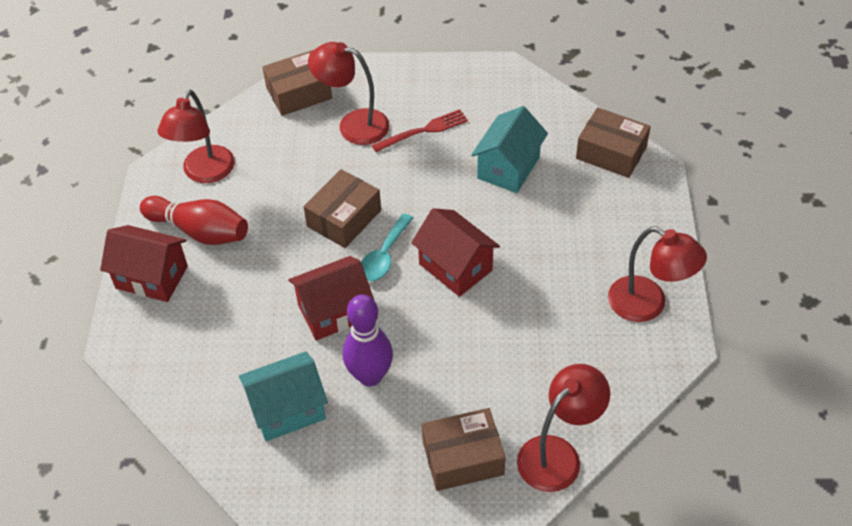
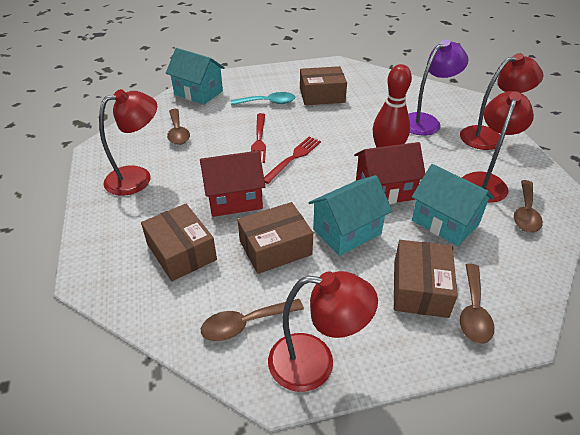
brown spoon: 0 -> 4
purple bowling pin: 1 -> 0
purple lamp: 0 -> 1
red fork: 1 -> 2
red house: 3 -> 2
turquoise house: 2 -> 3

